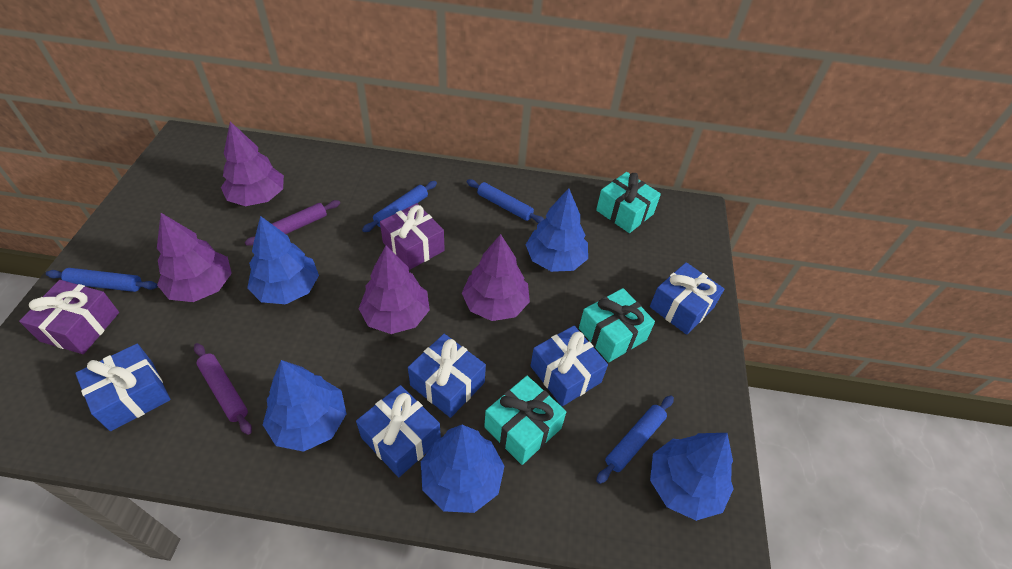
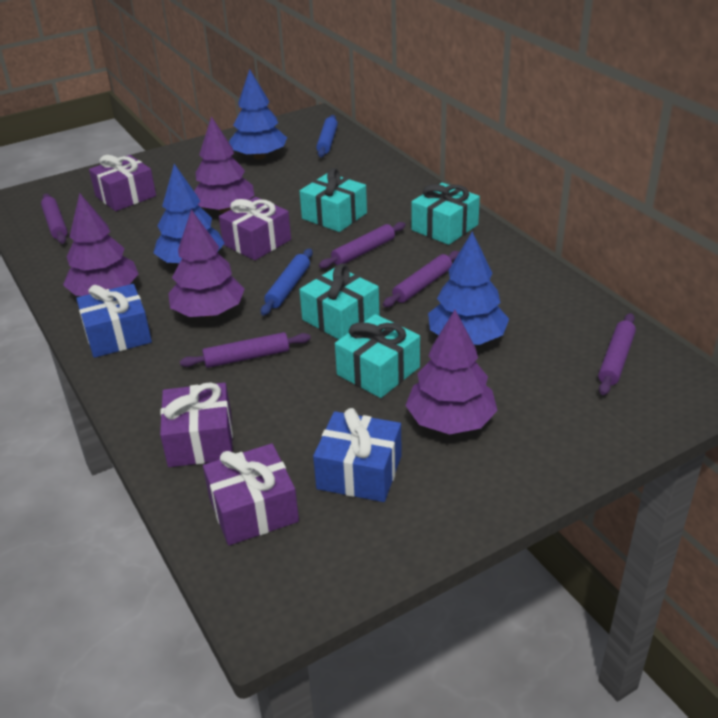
blue gift: 5 -> 2
blue rolling pin: 4 -> 2
blue tree: 5 -> 3
purple gift: 2 -> 4
purple rolling pin: 2 -> 5
turquoise gift: 3 -> 4

